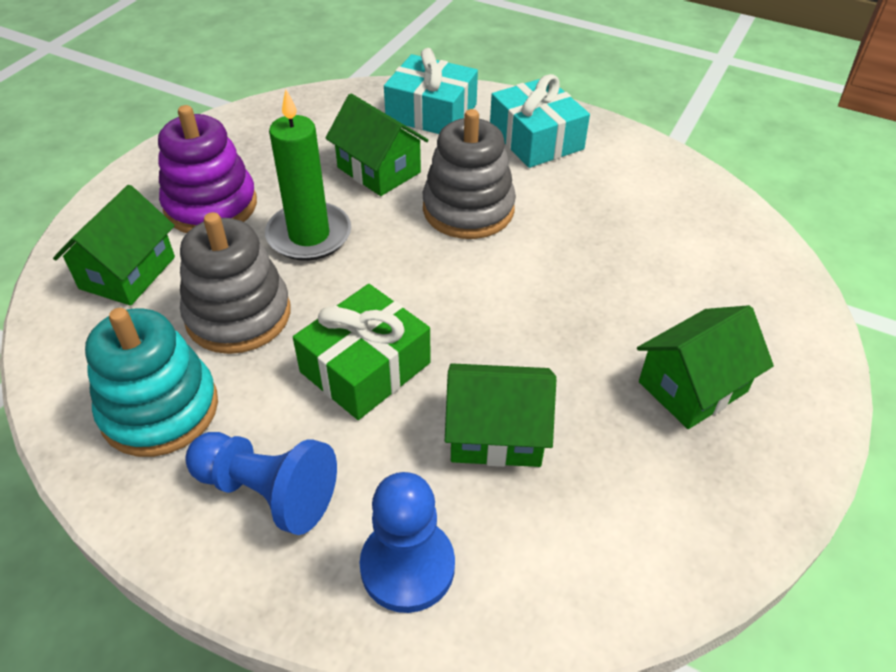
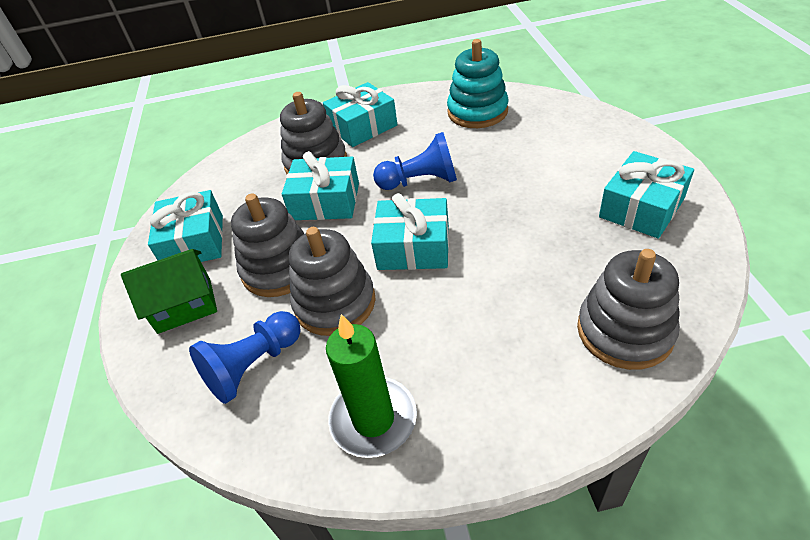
green gift: 1 -> 0
green house: 4 -> 1
grey stacking toy: 2 -> 4
purple stacking toy: 1 -> 0
turquoise gift: 2 -> 5

